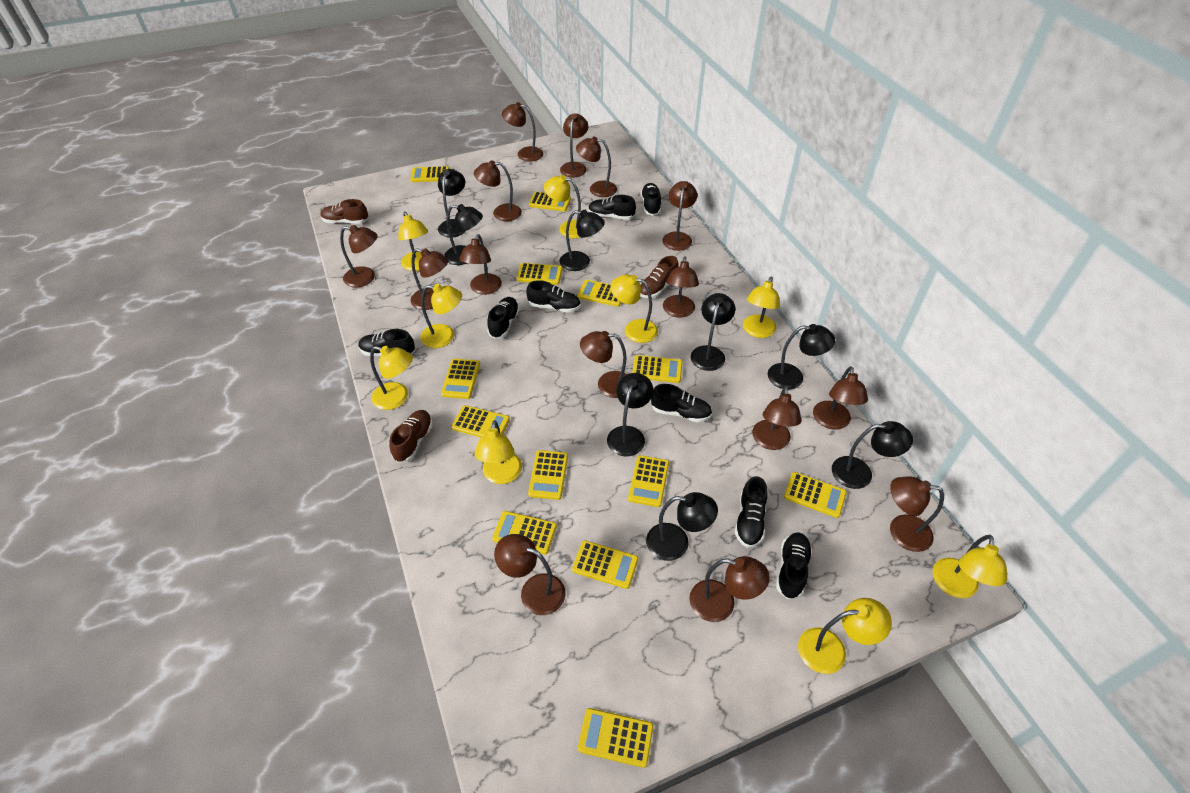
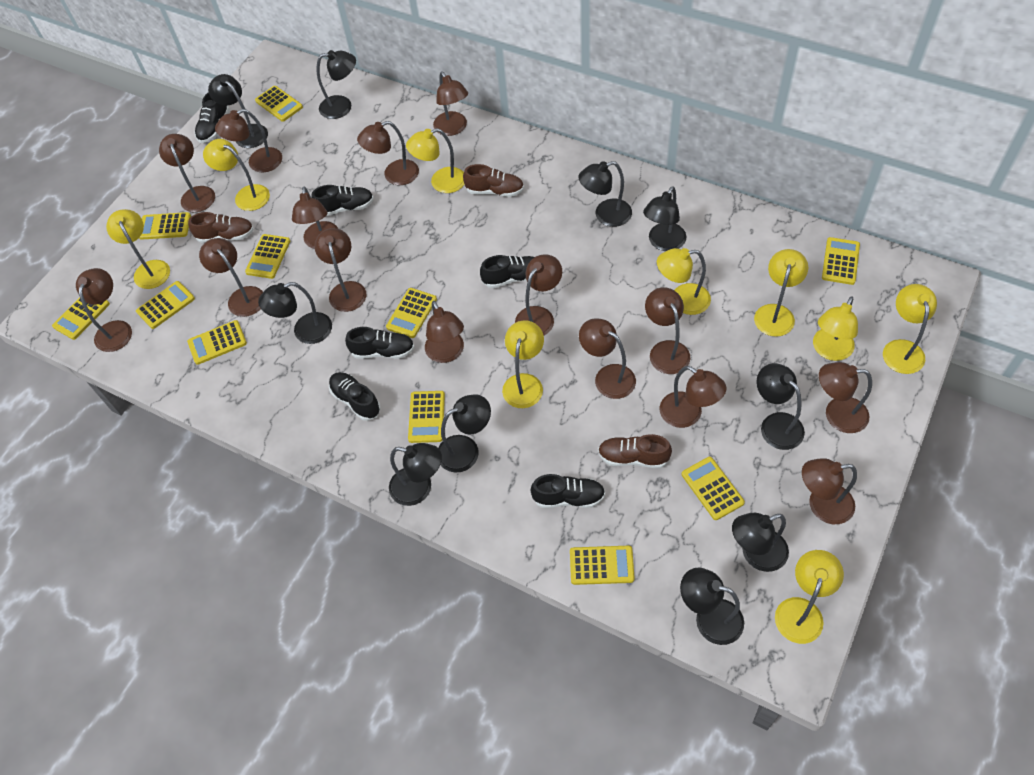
black lamp: 8 -> 10
black shoe: 8 -> 6
yellow calculator: 13 -> 11

